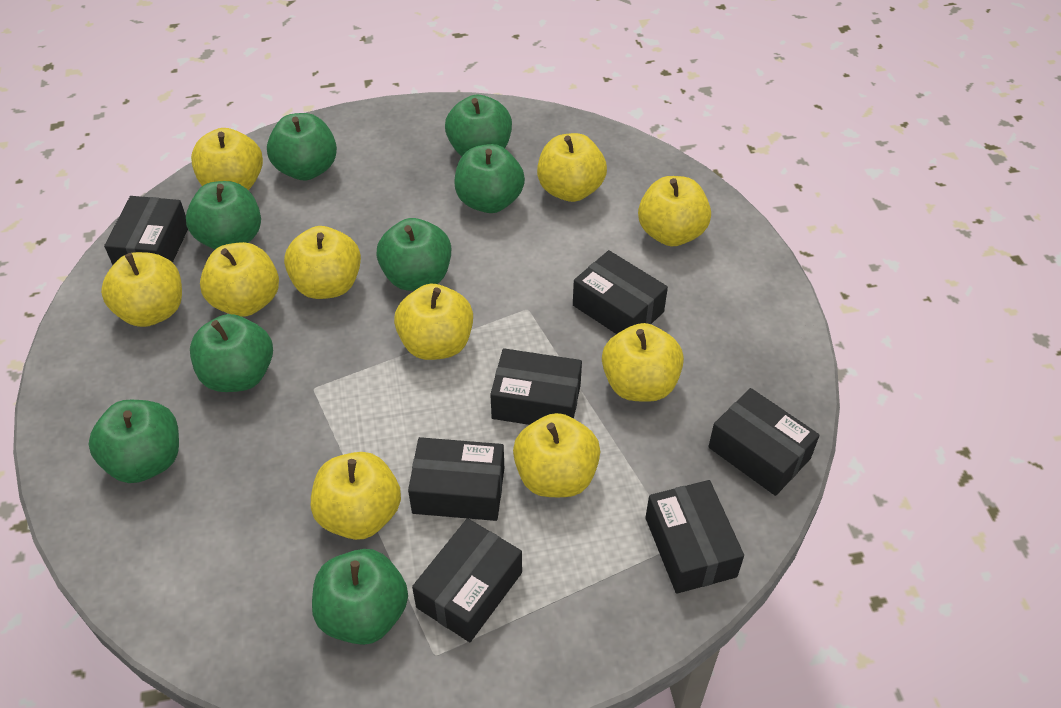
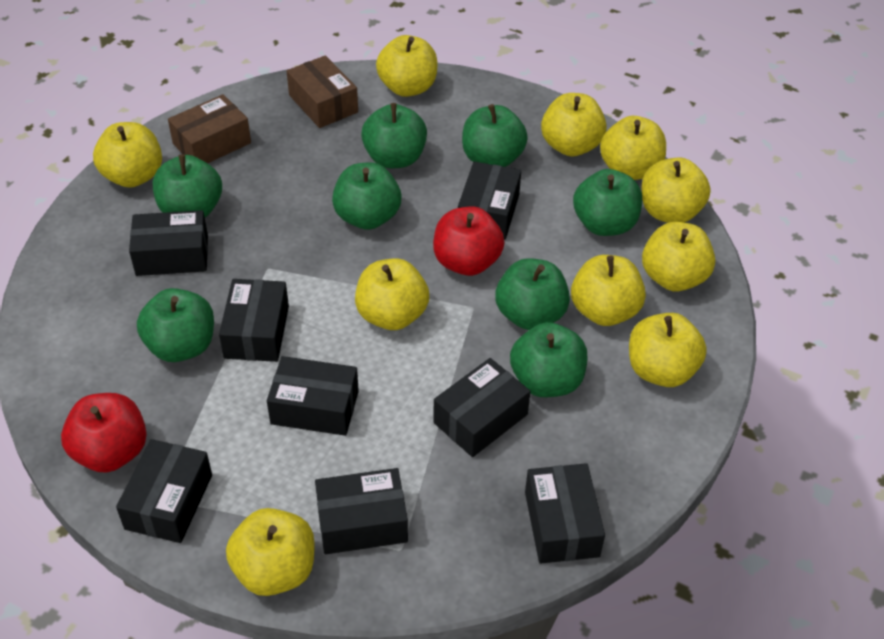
black box: 7 -> 8
brown box: 0 -> 2
red apple: 0 -> 2

